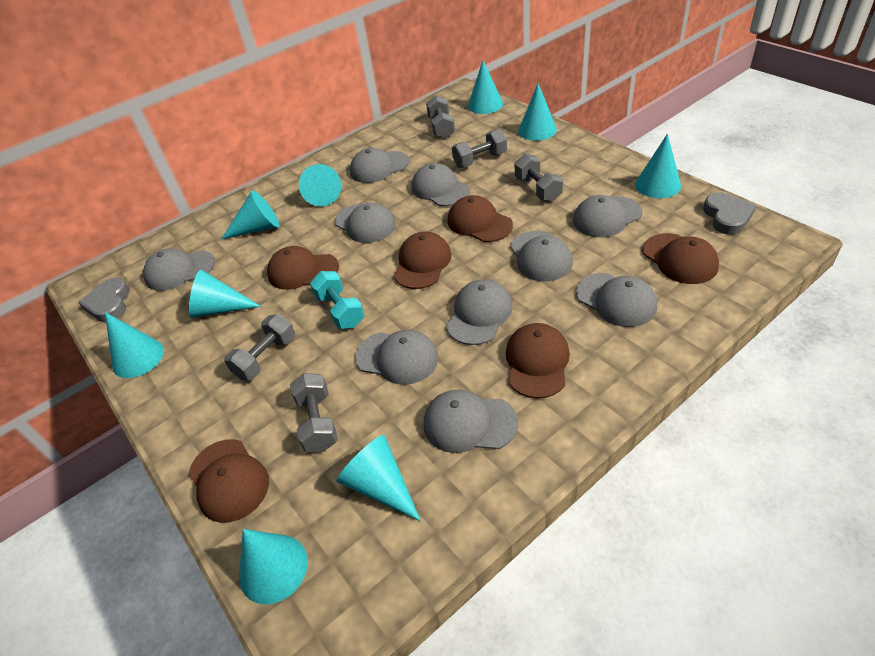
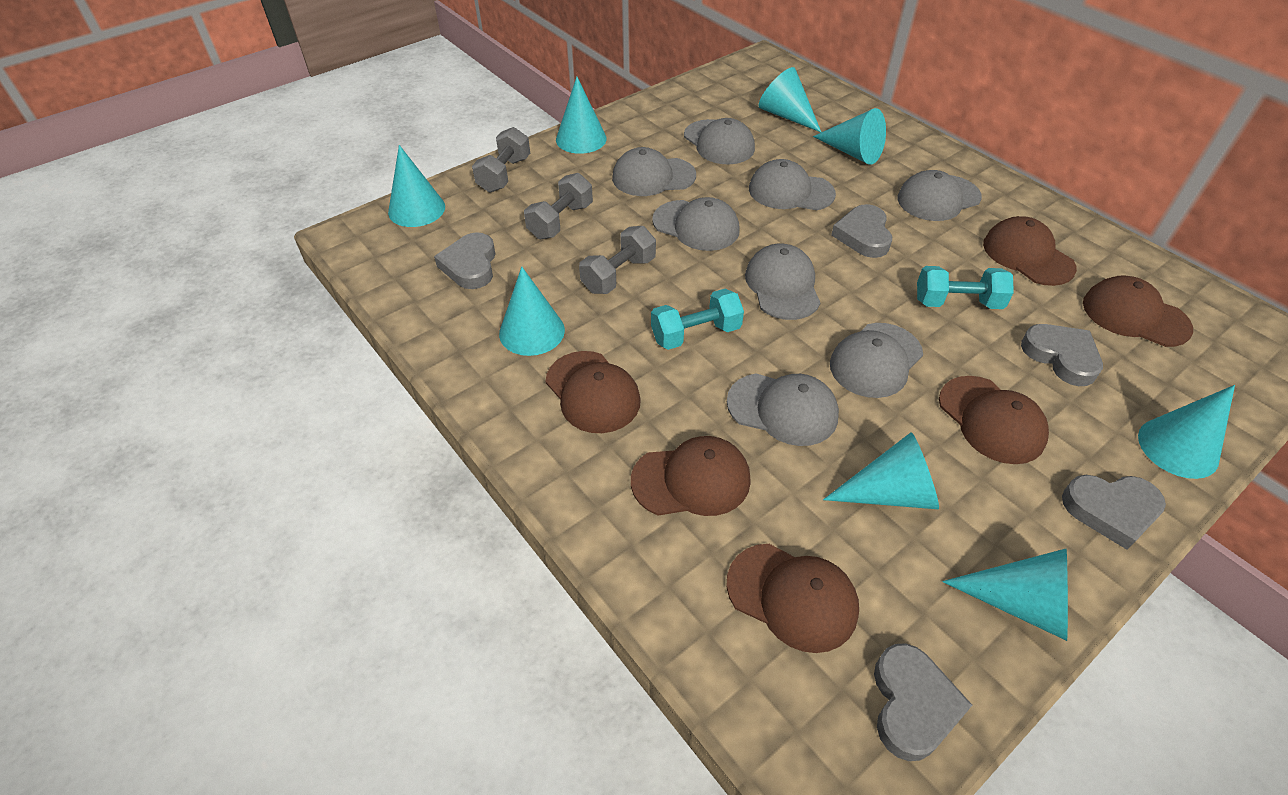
grey cap: 10 -> 8
grey dumbbell: 5 -> 3
grey heart: 2 -> 5
turquoise cone: 9 -> 8
turquoise dumbbell: 1 -> 2

